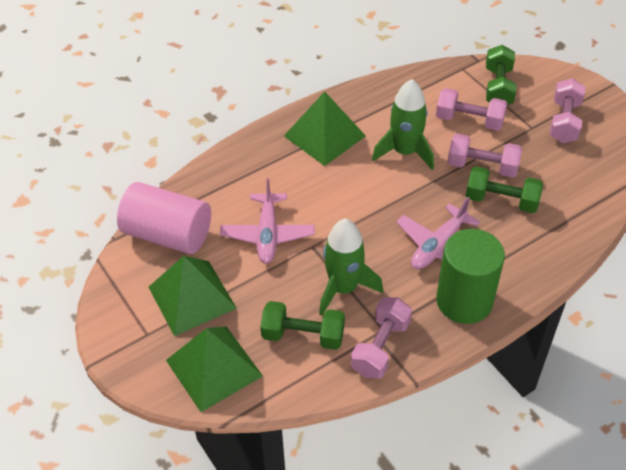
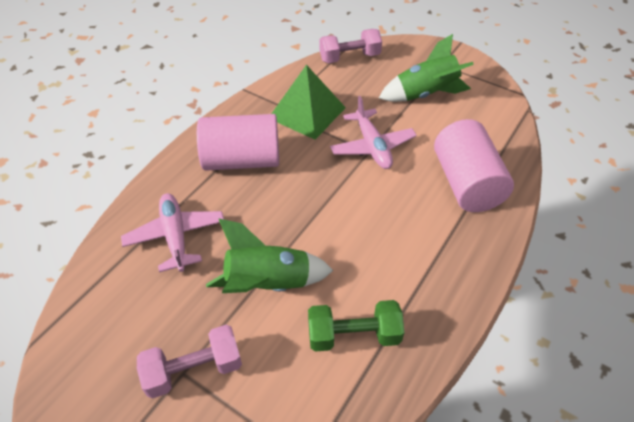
green cylinder: 1 -> 0
green dumbbell: 3 -> 1
green pyramid: 3 -> 1
pink cylinder: 1 -> 2
pink dumbbell: 4 -> 2

